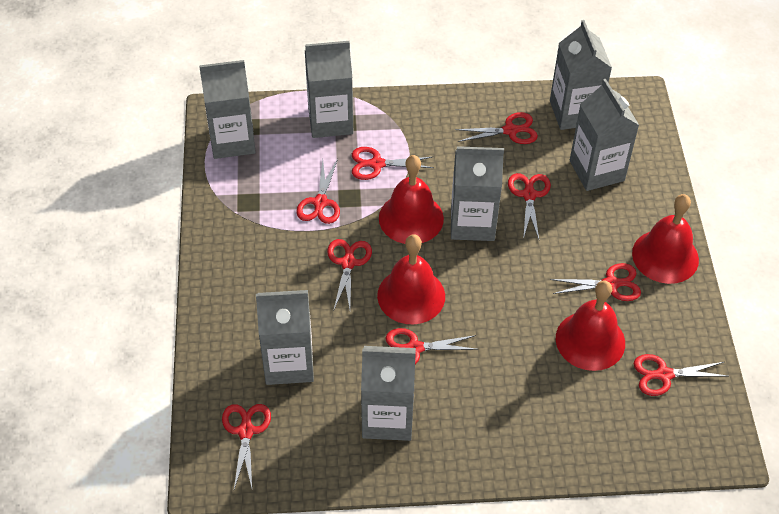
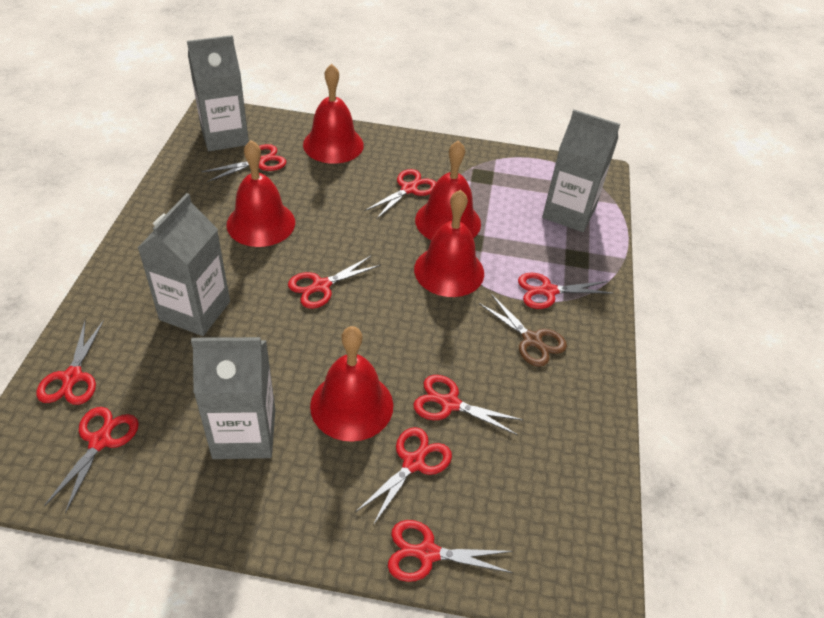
brown scissors: 0 -> 1
grey carton: 7 -> 4
red bell: 4 -> 5

